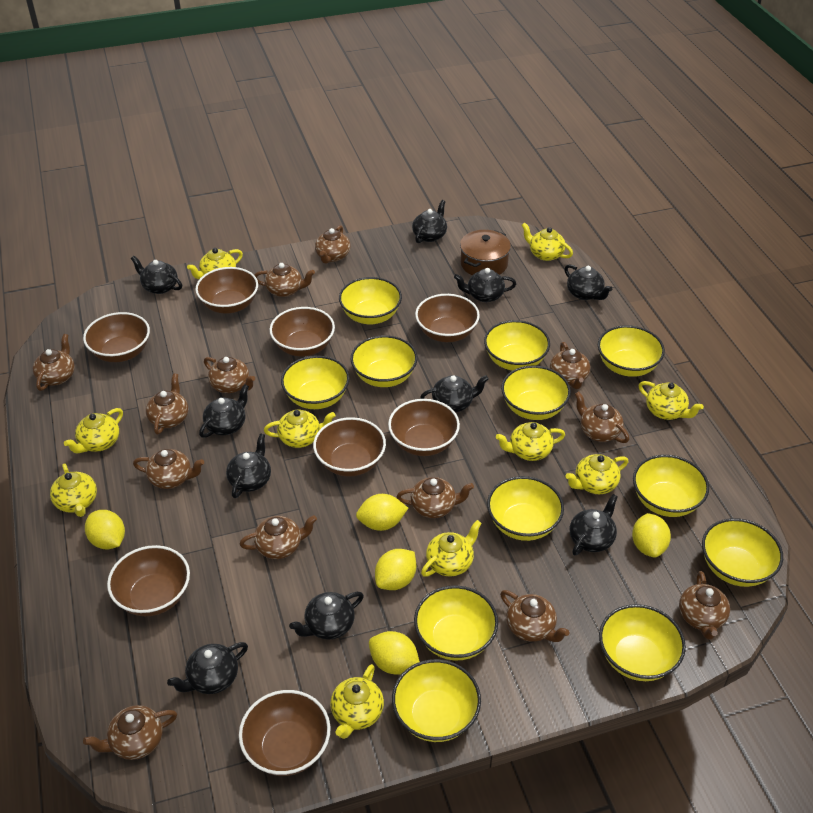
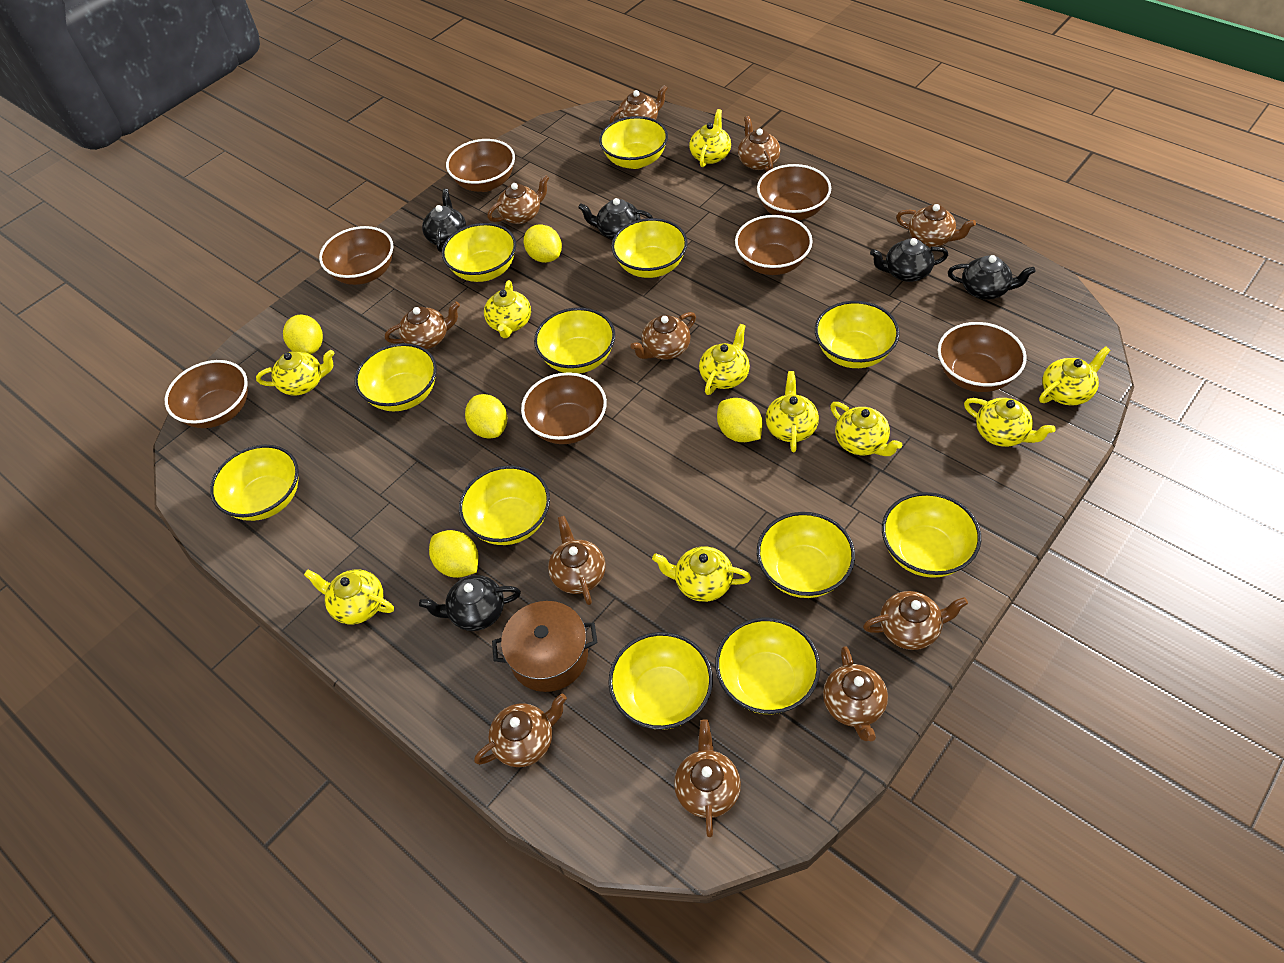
black teapot: 10 -> 5
brown bowl: 8 -> 7
brown teapot: 13 -> 11

